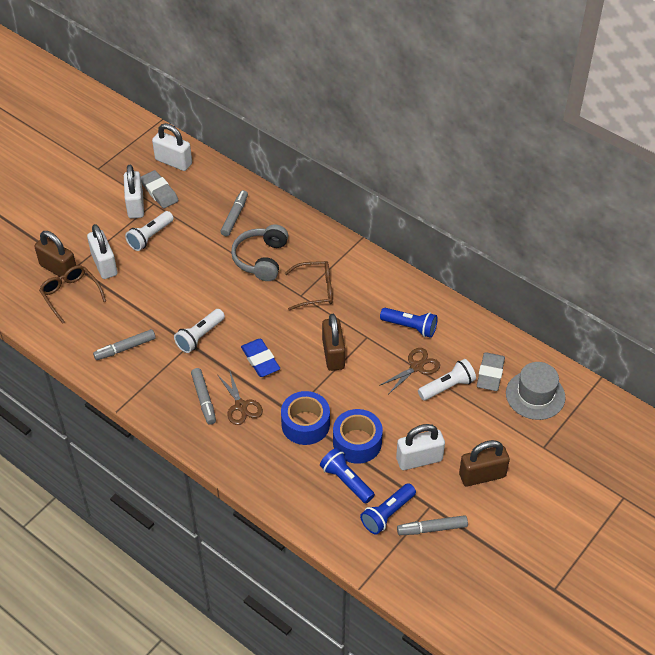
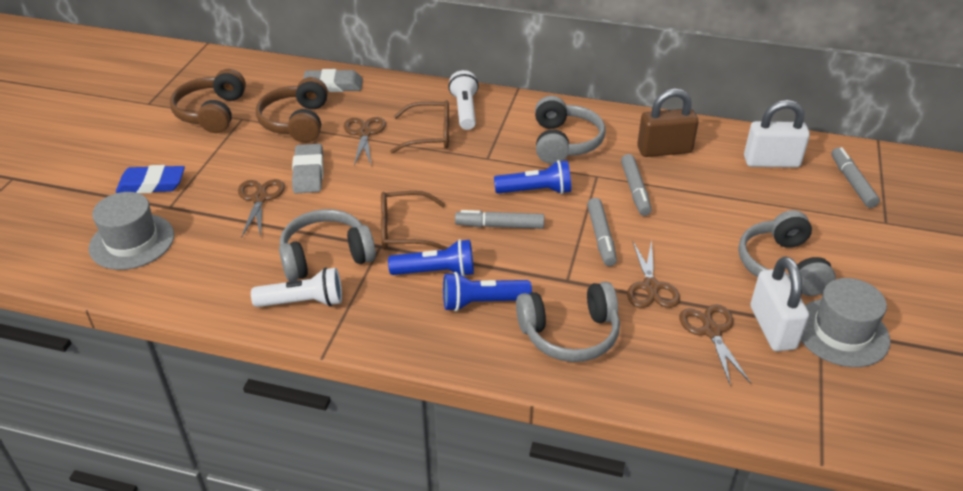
blue tape: 2 -> 0
brown headphones: 0 -> 2
brown padlock: 3 -> 1
brown scissors: 2 -> 4
grey hat: 1 -> 2
grey headphones: 1 -> 4
white flashlight: 3 -> 2
white padlock: 4 -> 2

